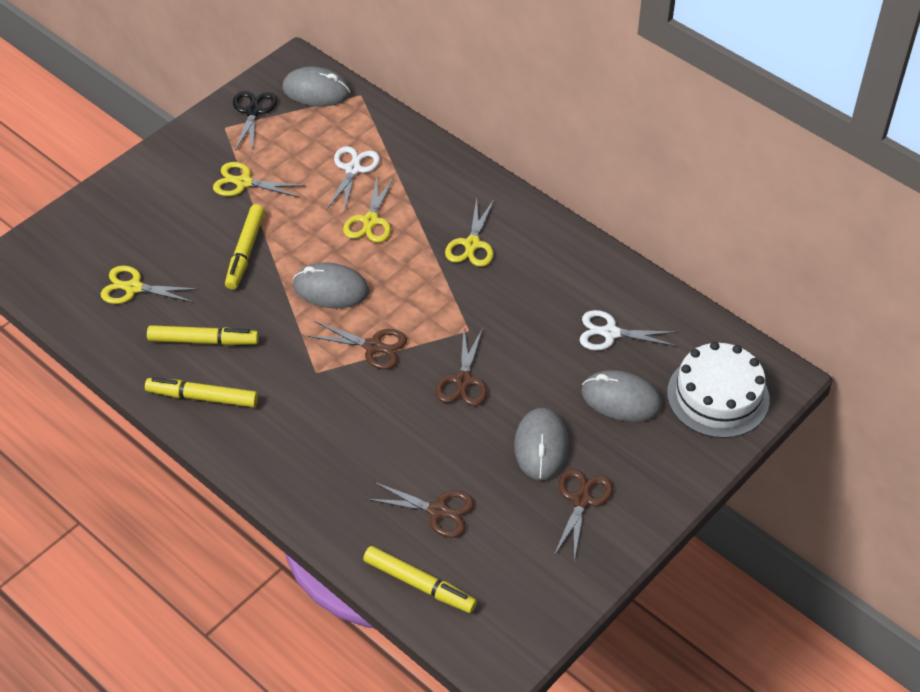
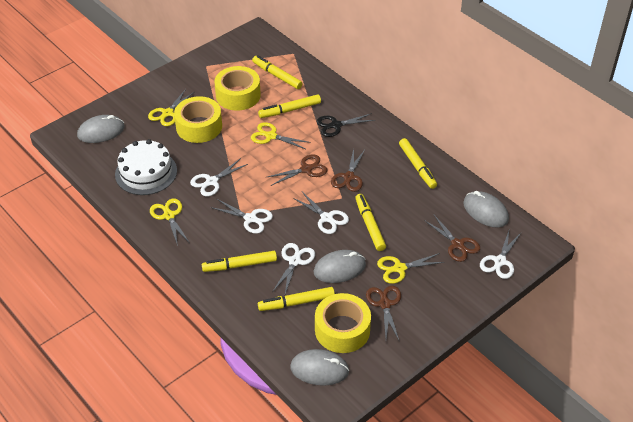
white scissors: 2 -> 5
yellow marker: 4 -> 6
yellow tape: 0 -> 3

